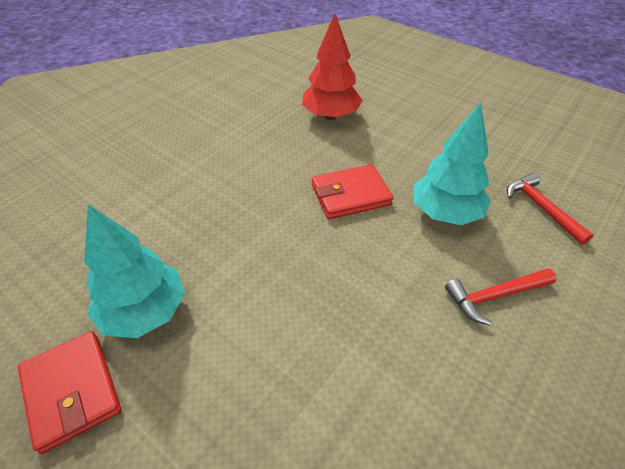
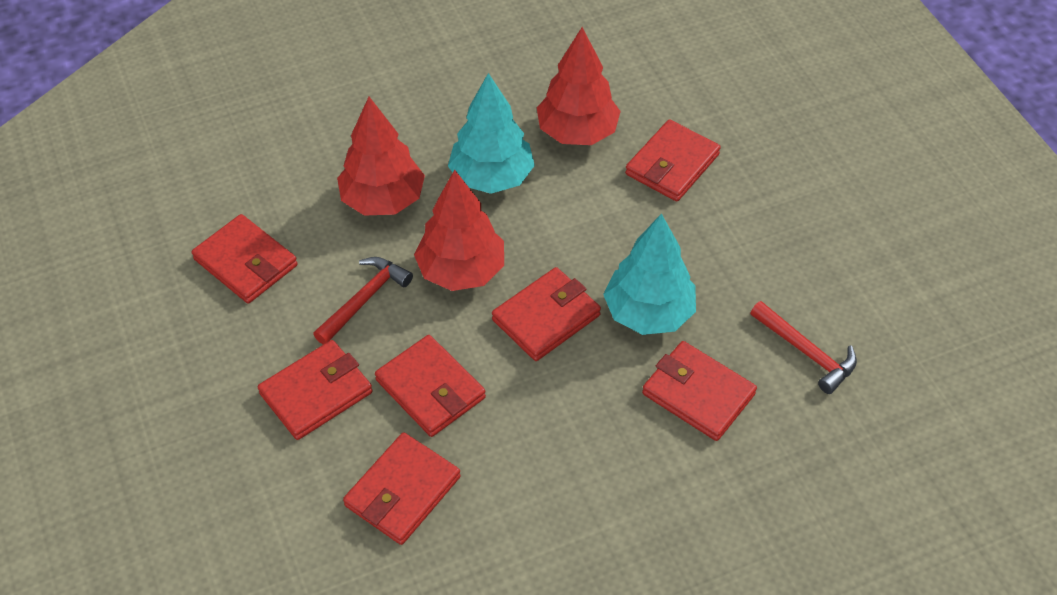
red tree: 1 -> 3
red wallet: 2 -> 7

